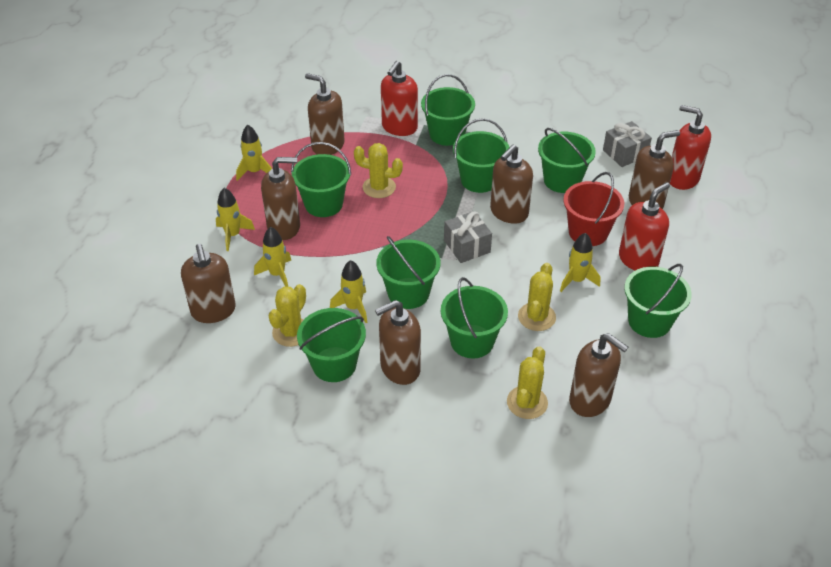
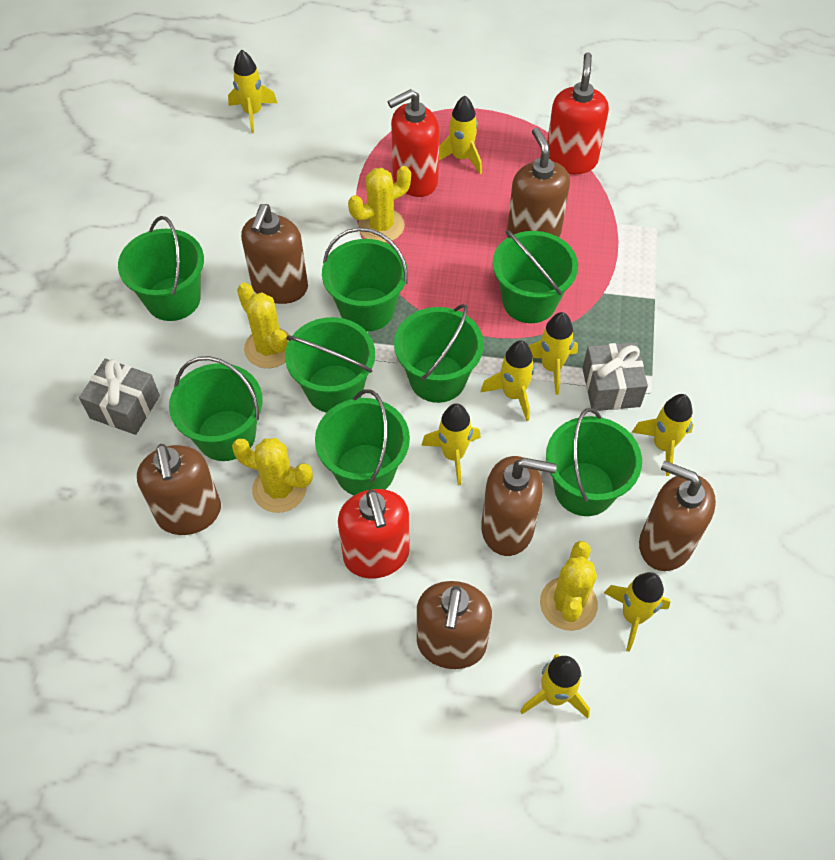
brown soap dispenser: 7 -> 6
red bucket: 1 -> 0
yellow rocket: 5 -> 8

